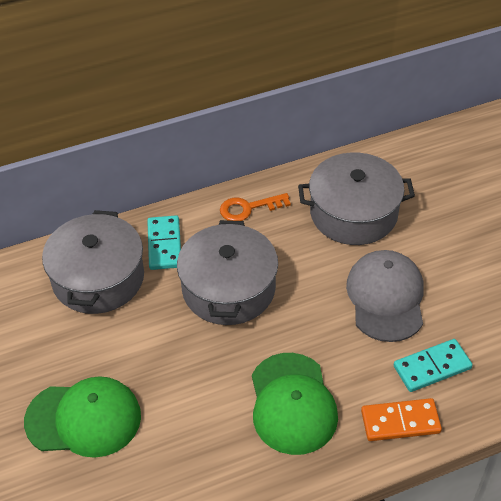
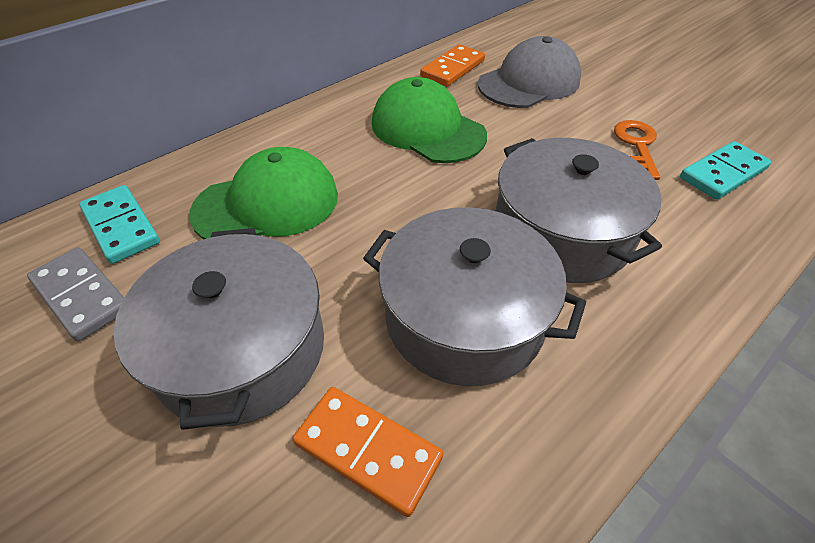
grey domino: 0 -> 1
orange domino: 1 -> 2

